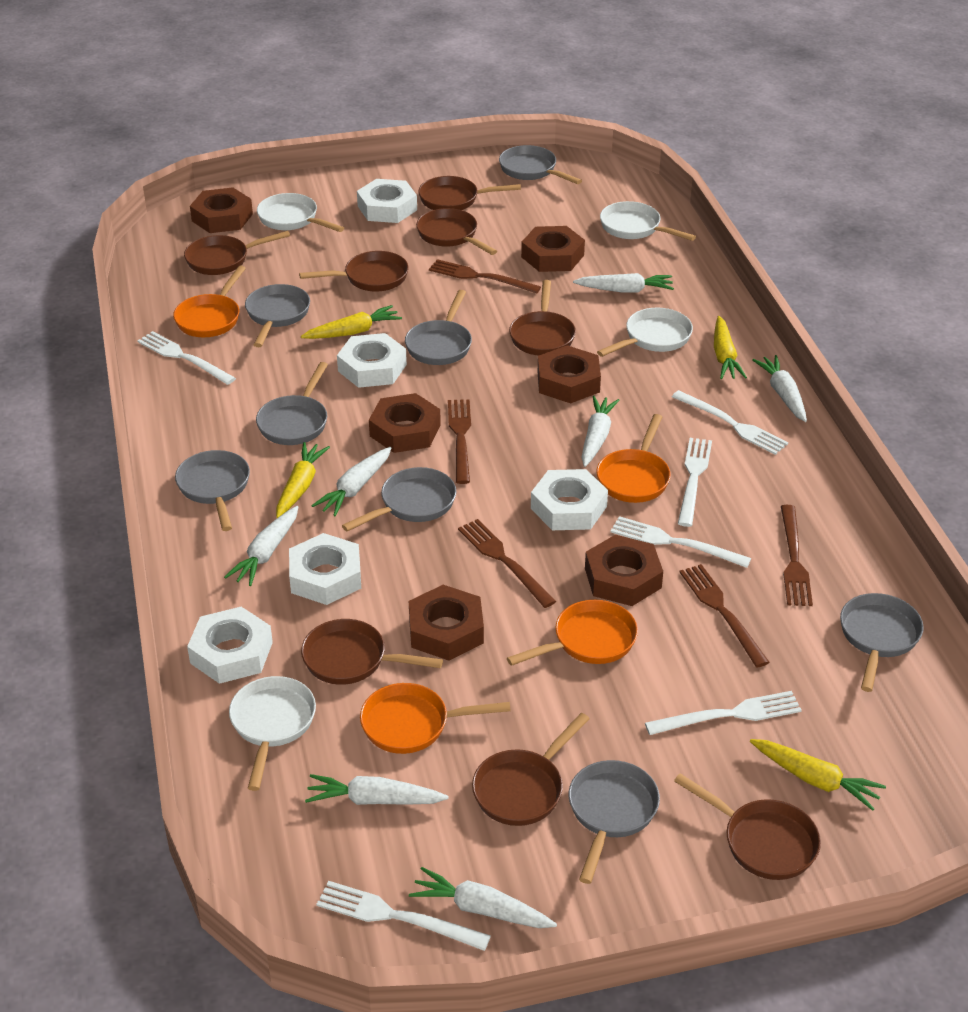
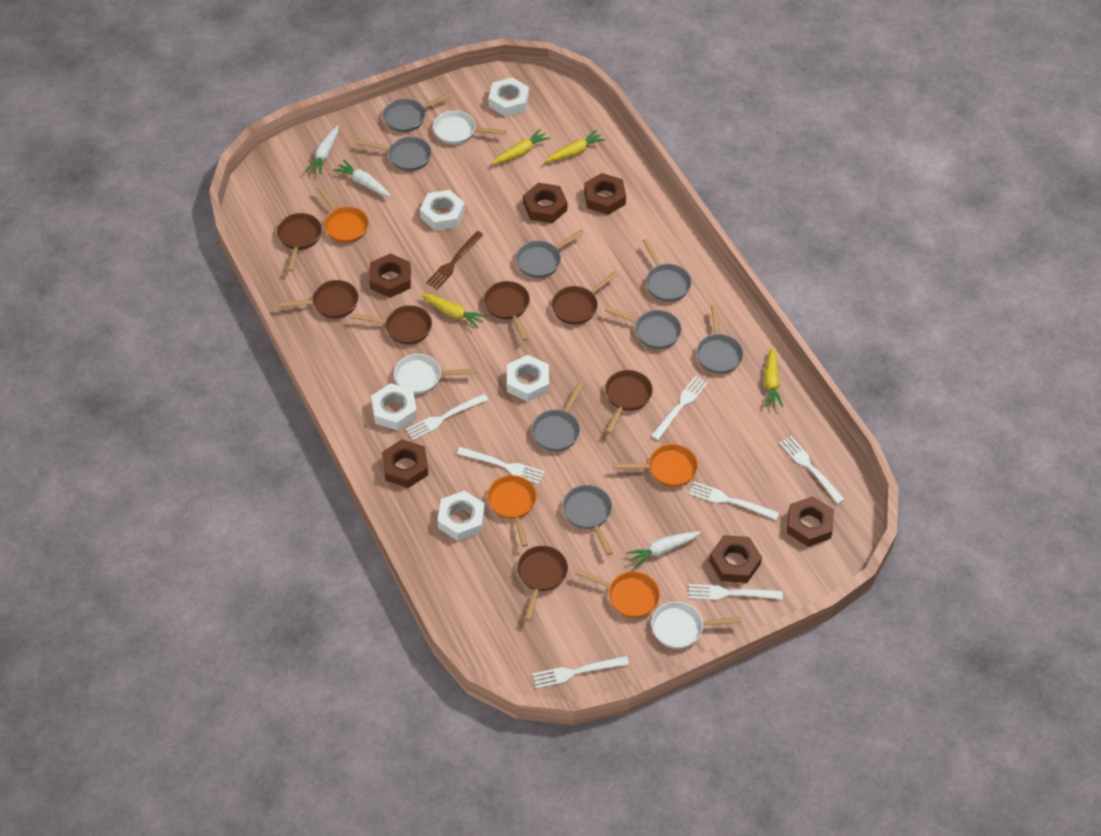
brown fork: 5 -> 1
brown pan: 8 -> 7
white carrot: 7 -> 3
white fork: 6 -> 7
white pan: 4 -> 3

